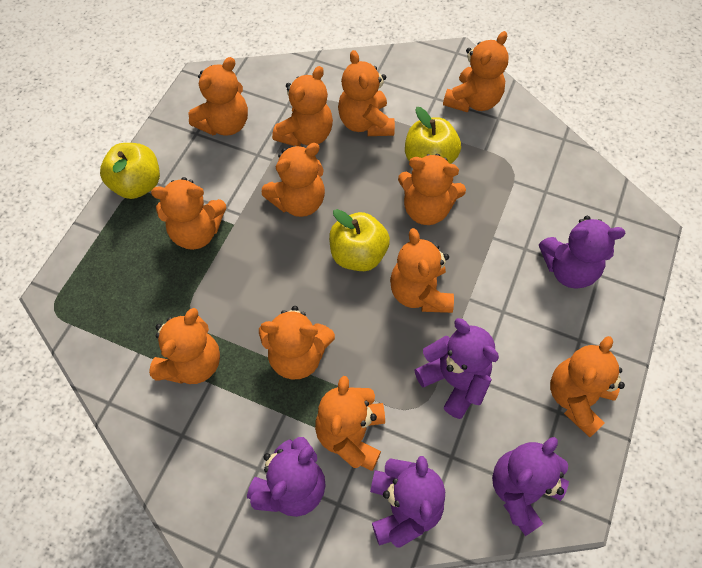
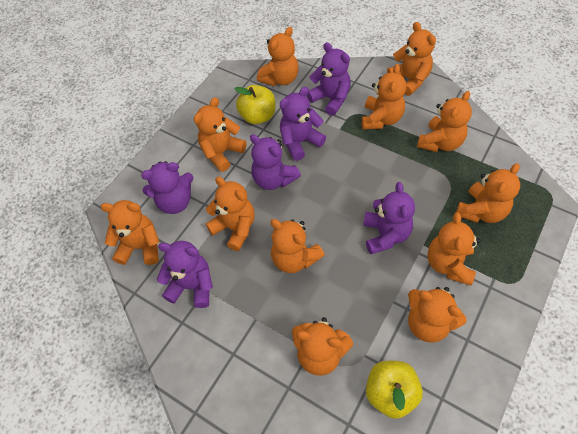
purple teddy bear: 5 -> 6
yellow apple: 3 -> 2

